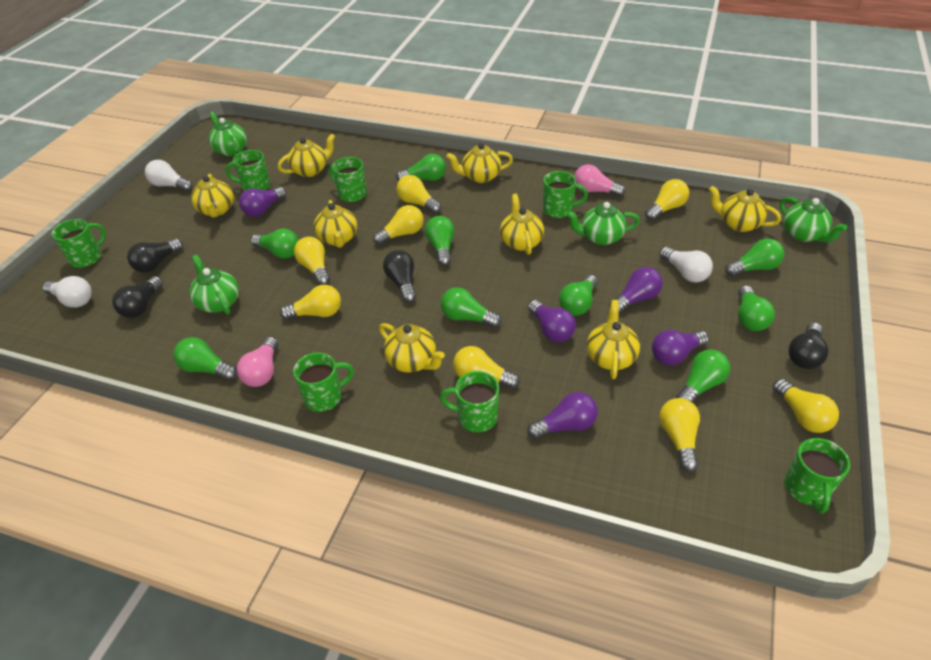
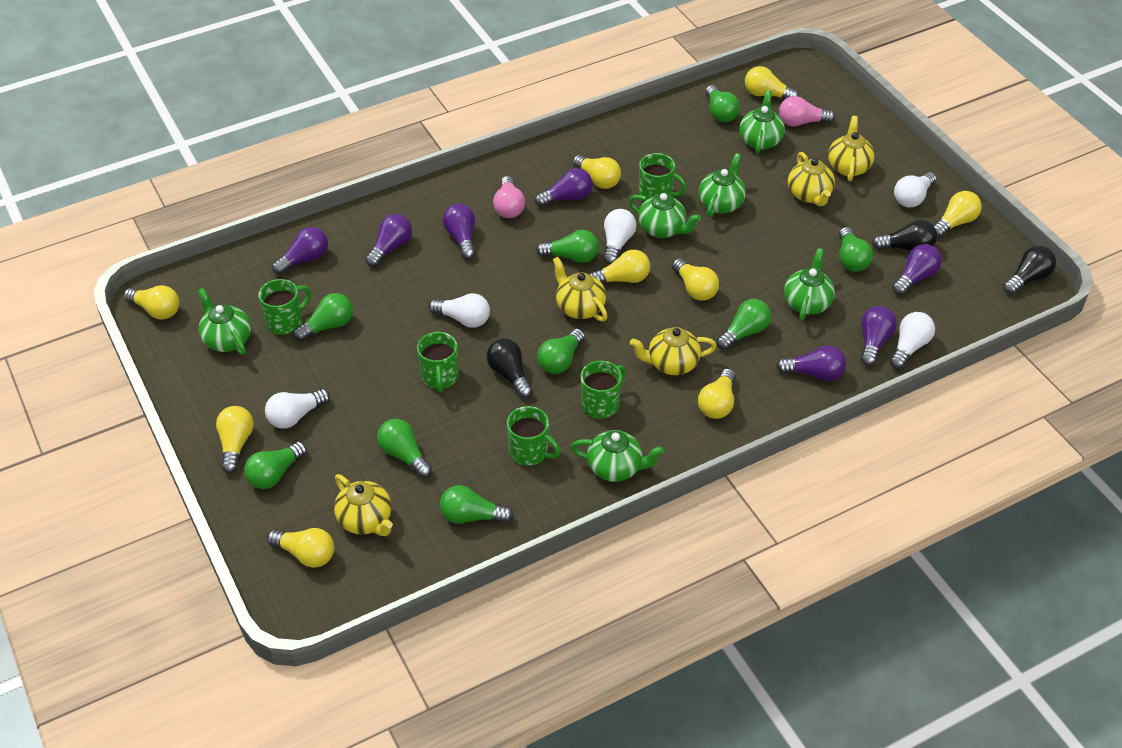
black light bulb: 4 -> 3
green mug: 7 -> 5
green teapot: 4 -> 6
purple light bulb: 5 -> 7
white light bulb: 3 -> 5
yellow light bulb: 8 -> 9
yellow teapot: 8 -> 5

